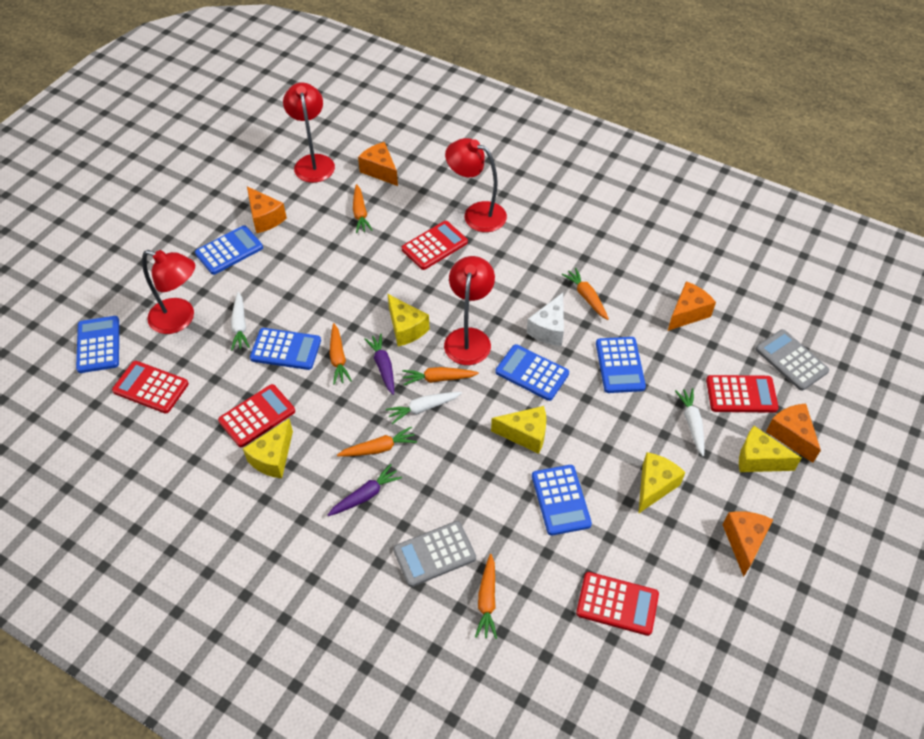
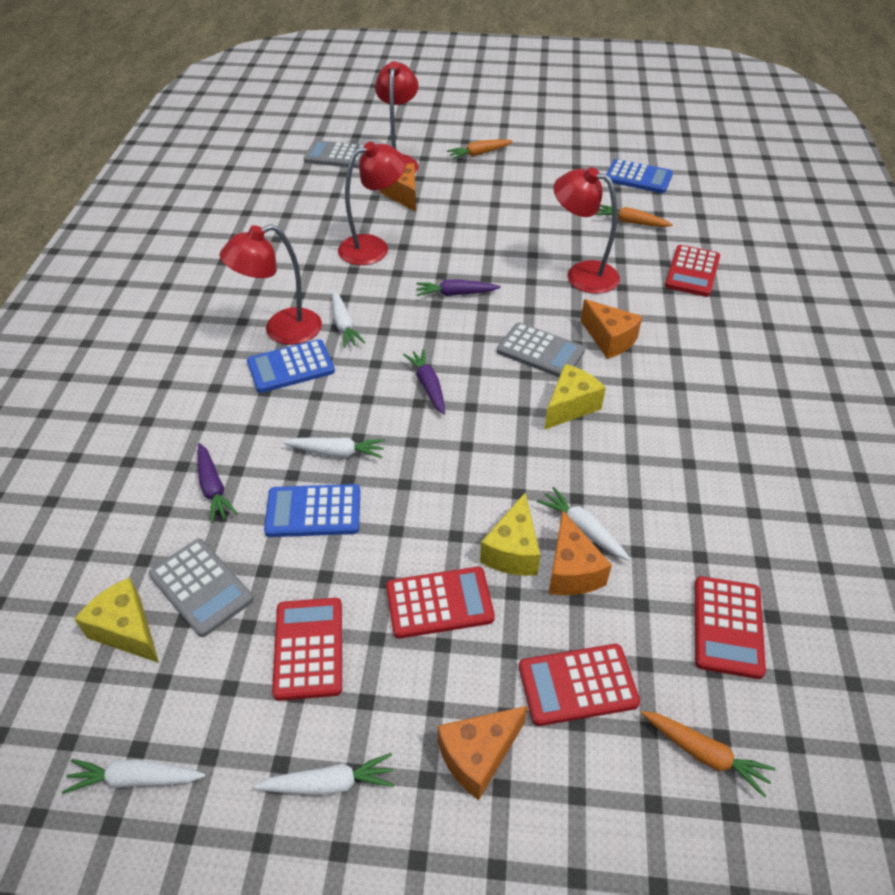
blue calculator: 6 -> 3
grey calculator: 2 -> 3
orange carrot: 6 -> 3
orange cheese: 5 -> 4
purple carrot: 2 -> 3
white carrot: 3 -> 5
white cheese: 1 -> 0
yellow cheese: 5 -> 3

